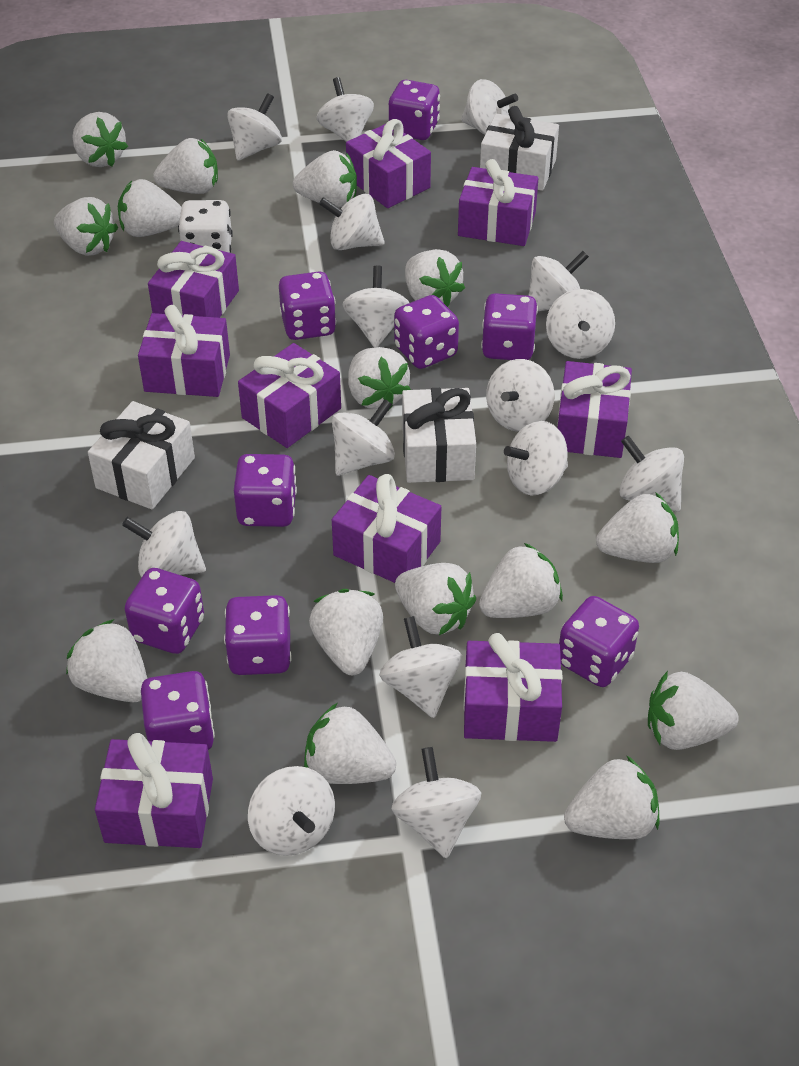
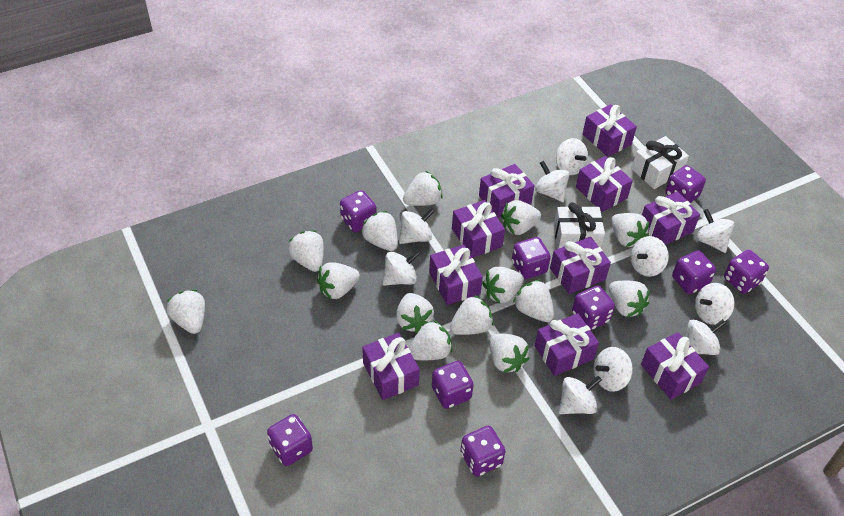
purple gift: 9 -> 10
white dice: 1 -> 0
white gift: 3 -> 2
white spinning top: 15 -> 10
white strawberry: 15 -> 14

